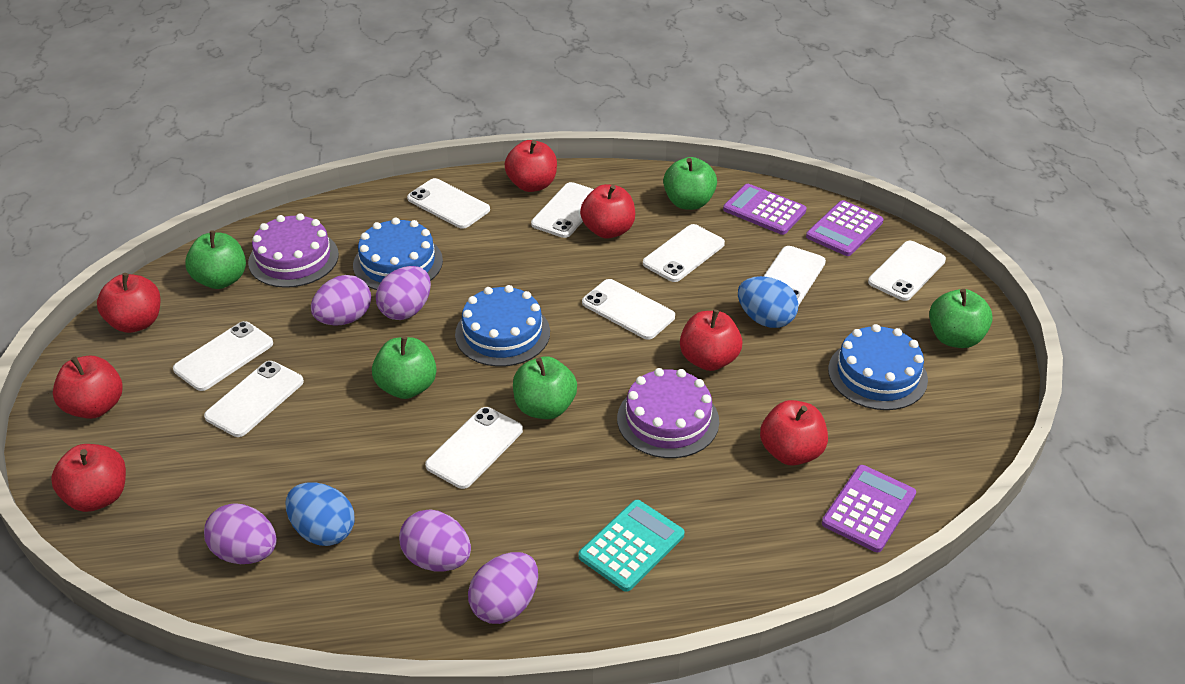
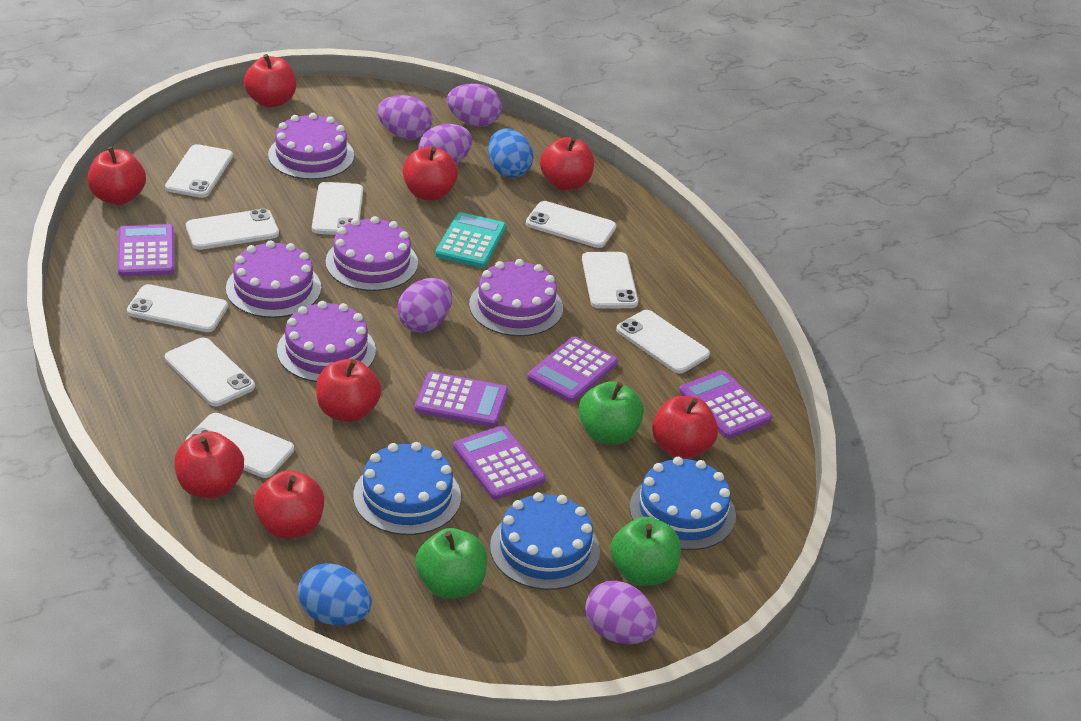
green apple: 5 -> 3
purple cake: 2 -> 5
purple calculator: 3 -> 5
red apple: 7 -> 8

